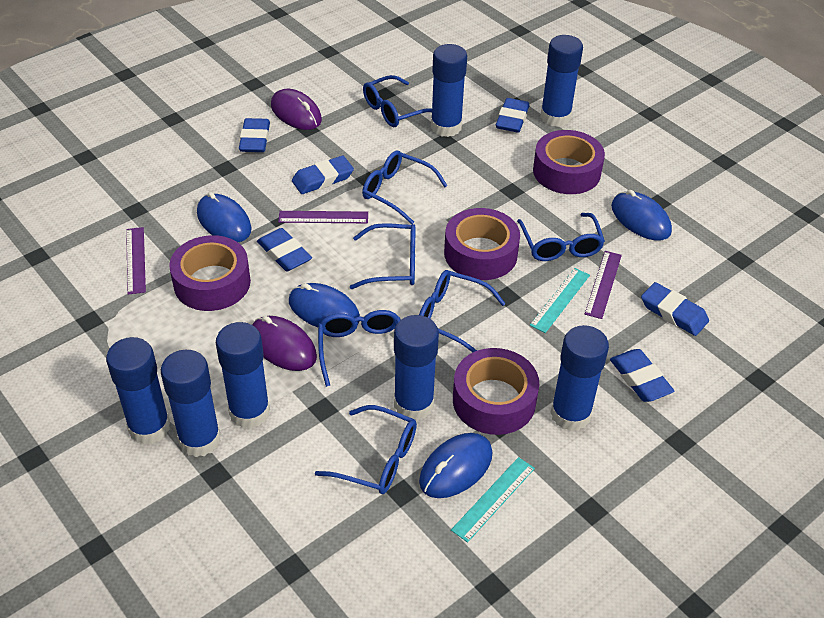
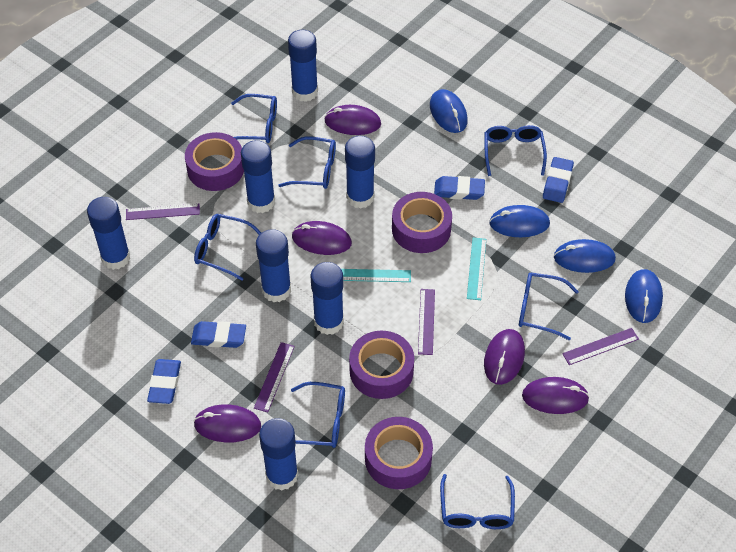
blue eraser: 6 -> 4
purple mouse: 2 -> 5
purple ruler: 3 -> 4

